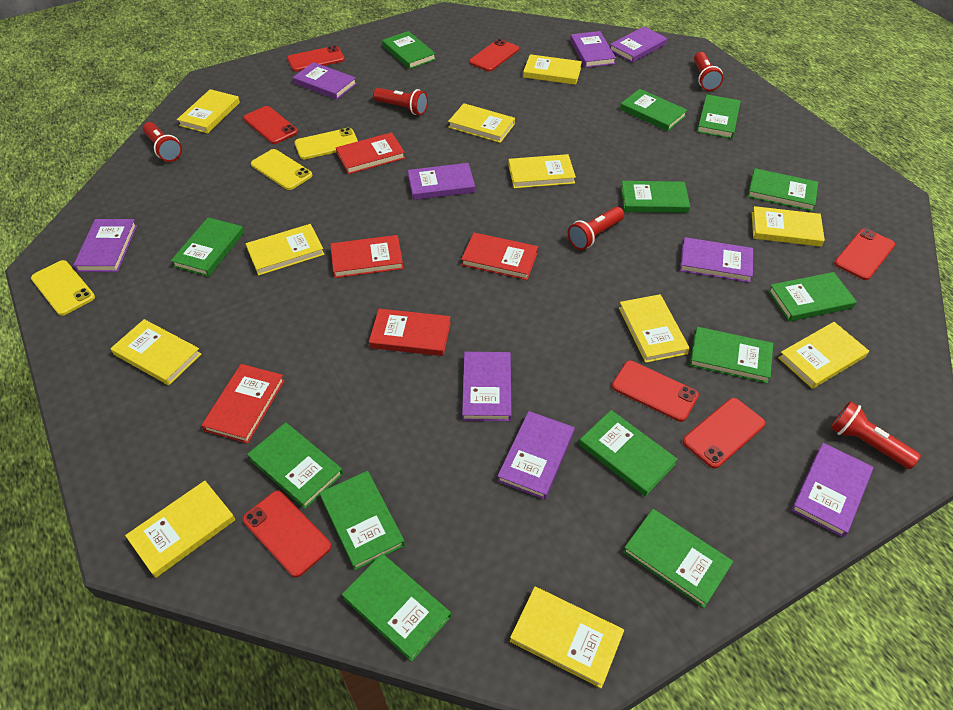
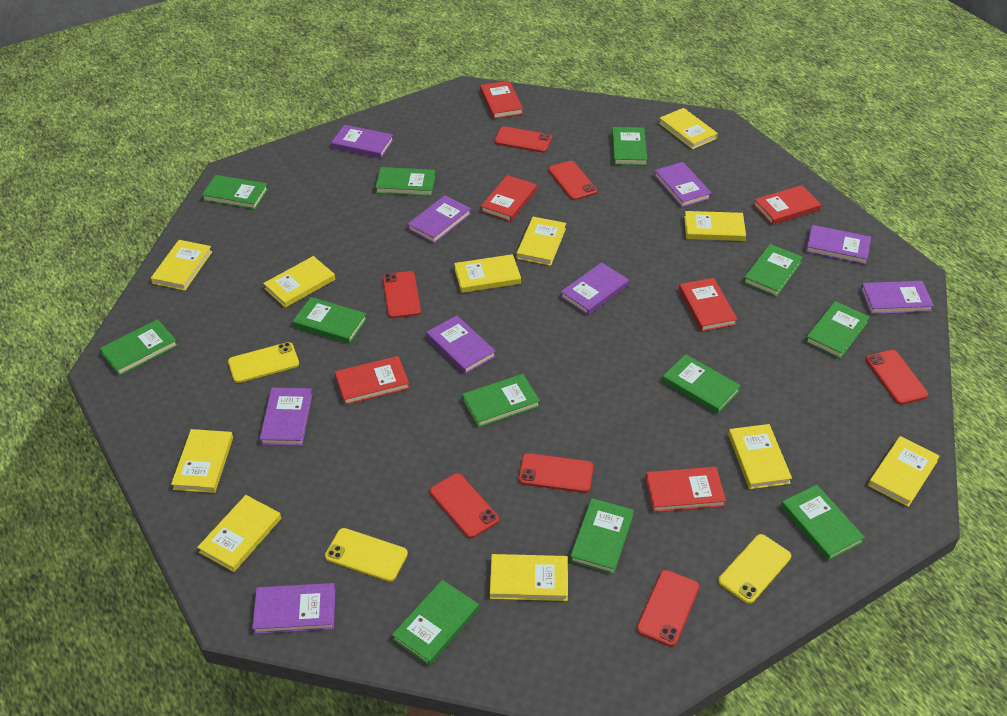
green book: 13 -> 12
red book: 5 -> 6
red flashlight: 5 -> 0

